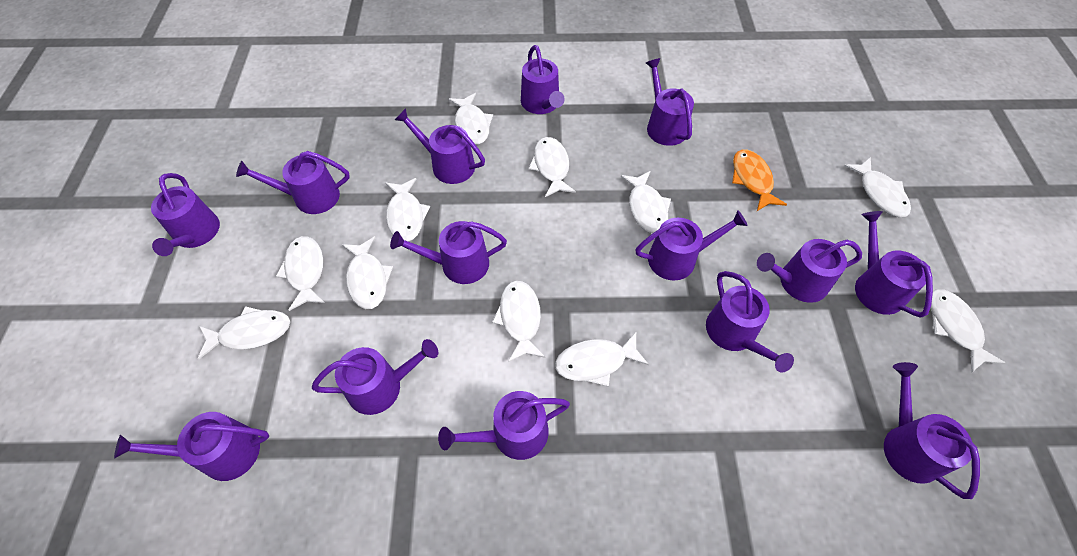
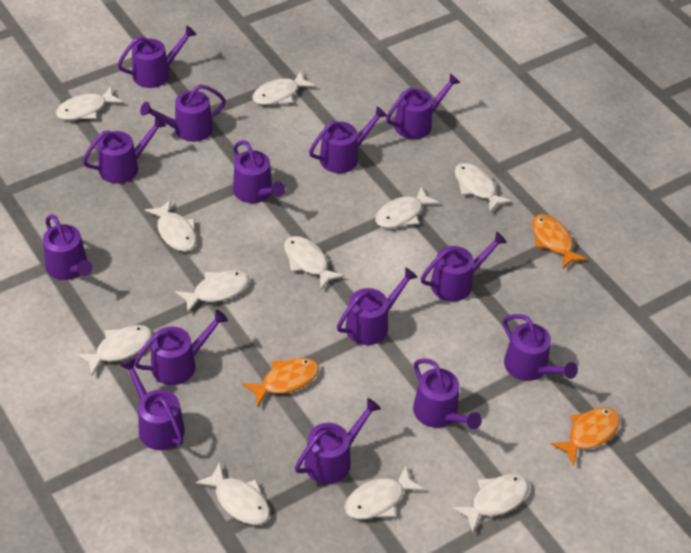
orange fish: 1 -> 3

